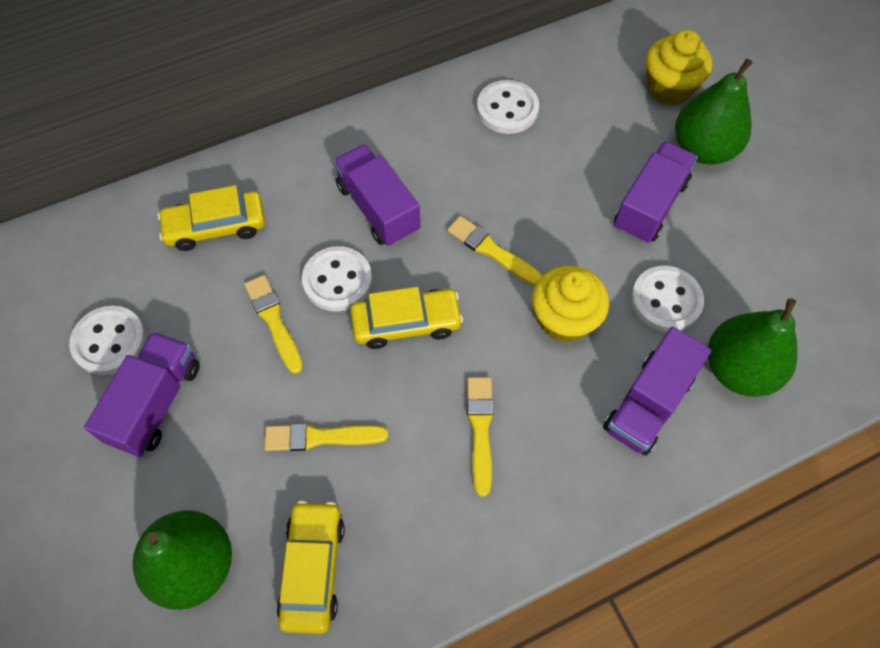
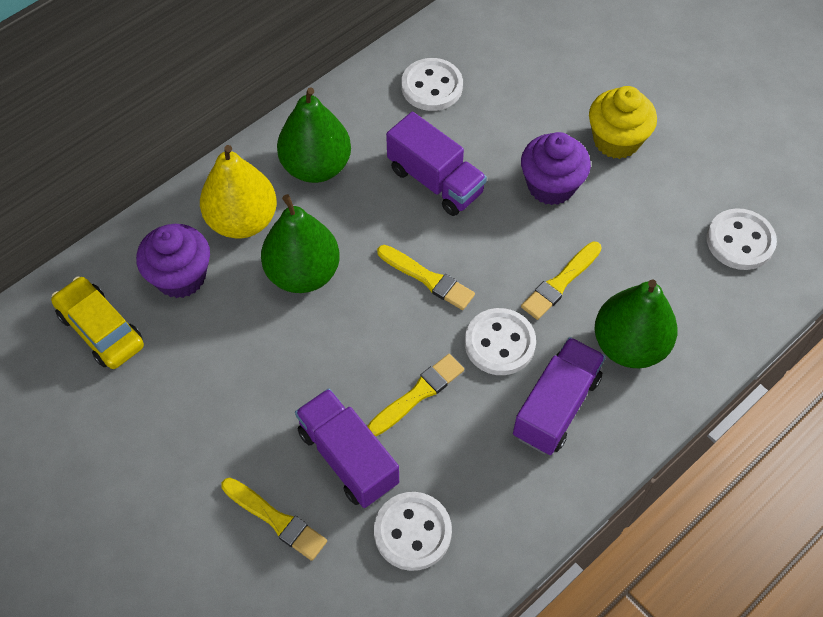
purple cupcake: 0 -> 2
purple truck: 4 -> 3
yellow car: 3 -> 1
yellow cupcake: 2 -> 1
yellow pear: 0 -> 1

